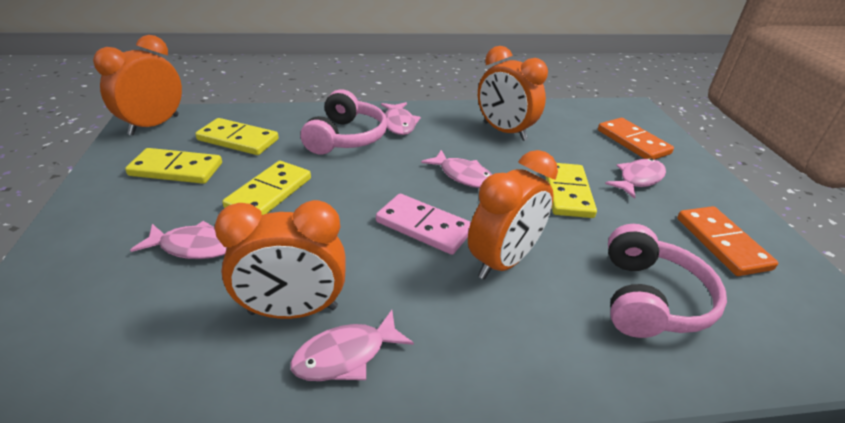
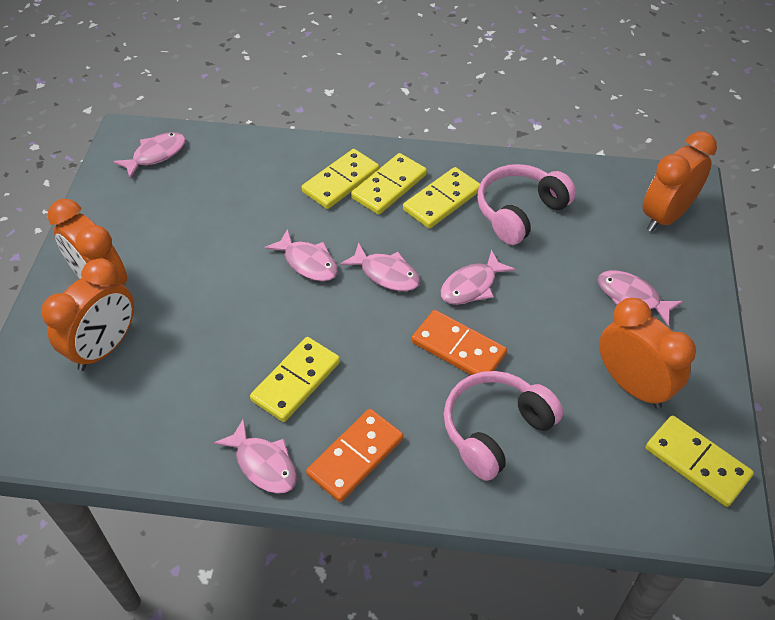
pink domino: 1 -> 0
pink fish: 5 -> 6
yellow domino: 4 -> 5

